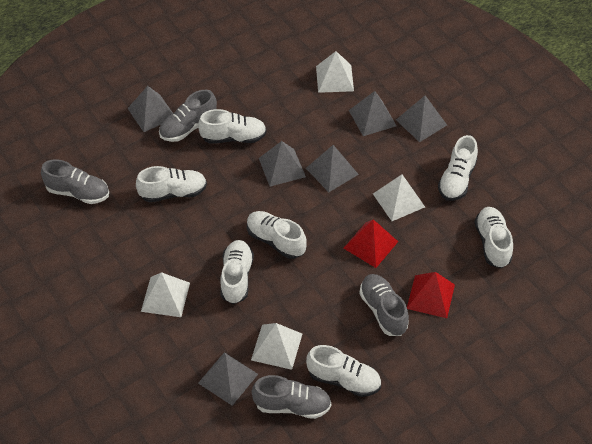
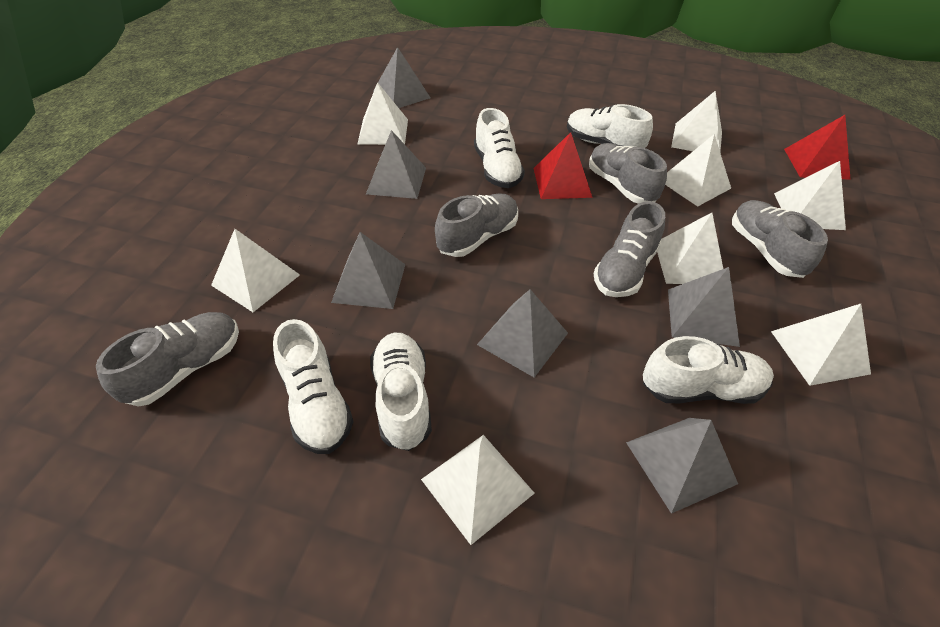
grey shoe: 4 -> 5
white pyramid: 4 -> 8
white shoe: 7 -> 5

